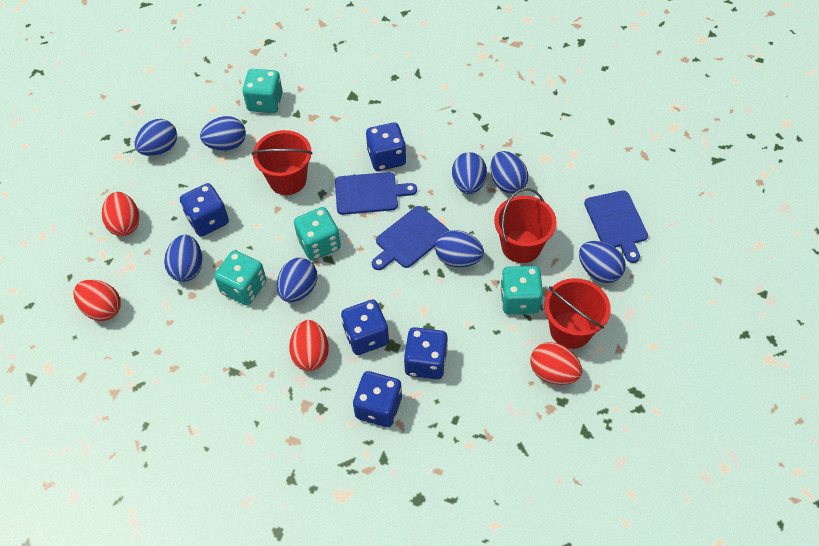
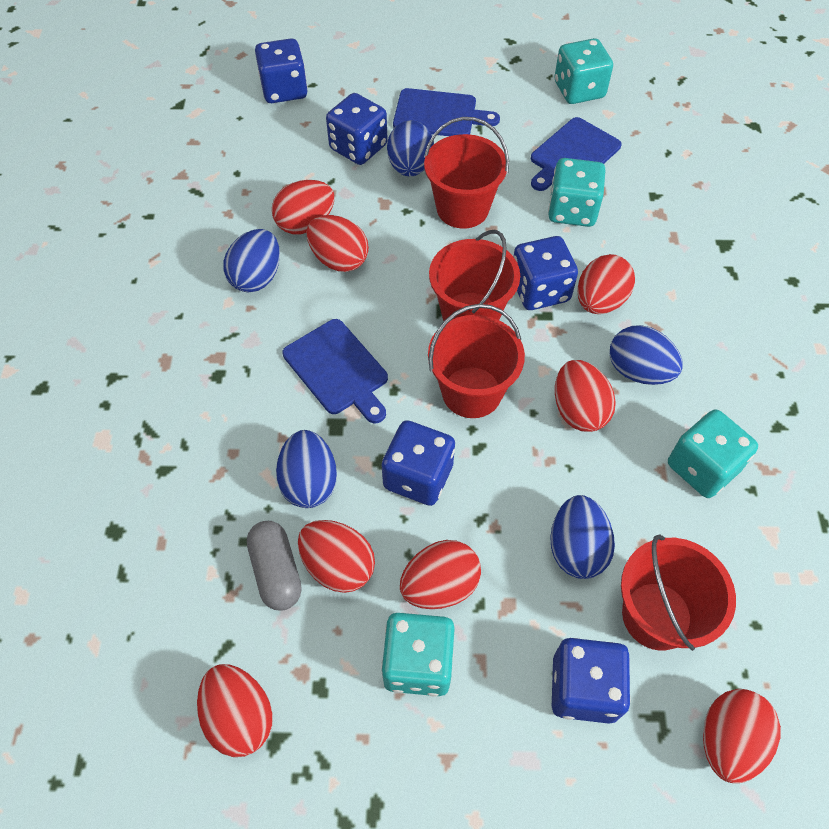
blue egg: 8 -> 5
grey capsule: 0 -> 1
red bucket: 3 -> 4
red egg: 4 -> 8

